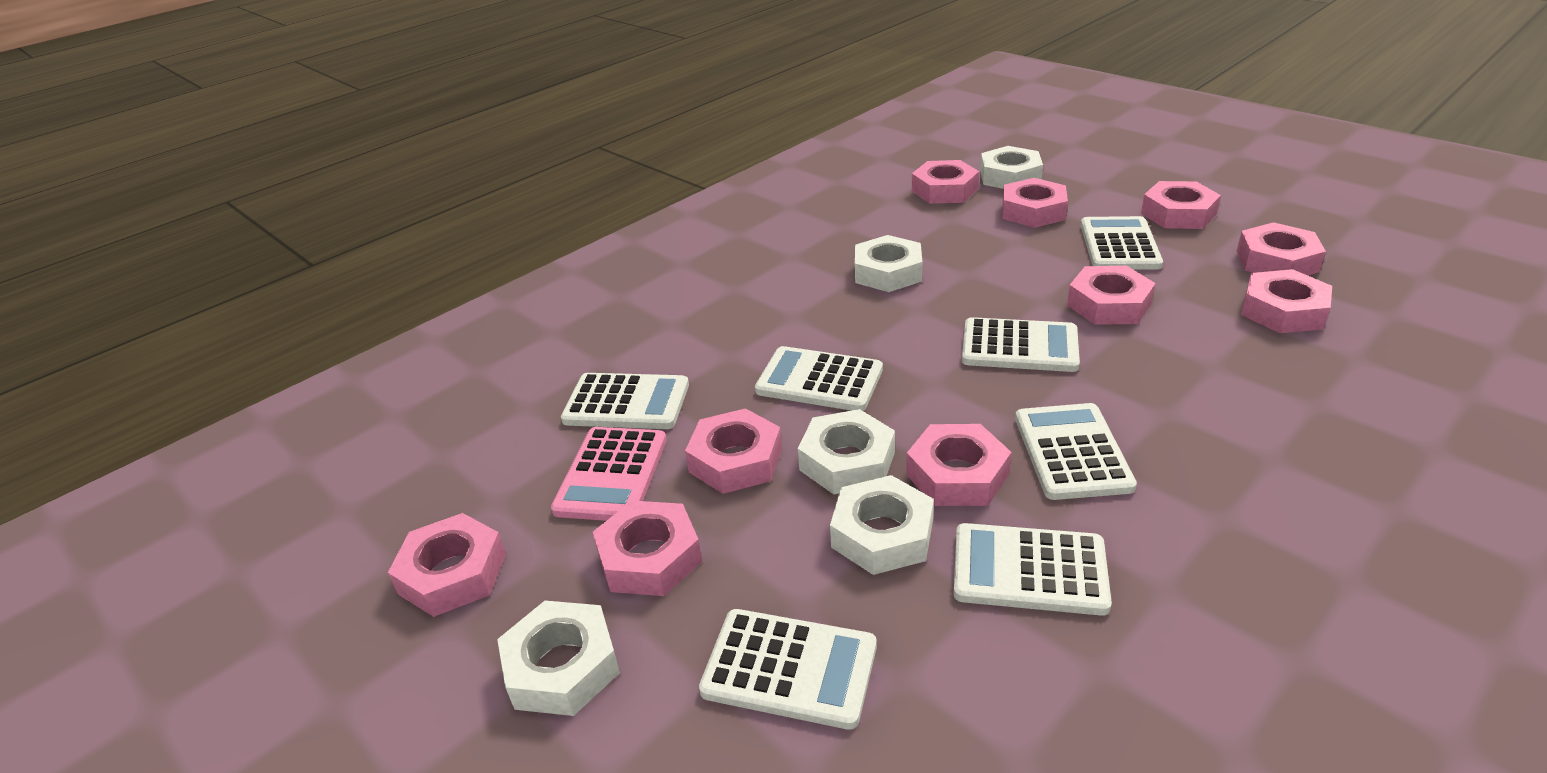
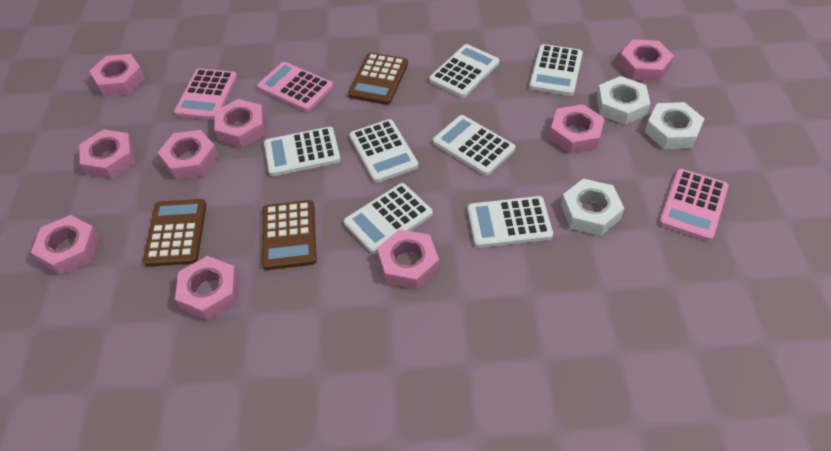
brown calculator: 0 -> 3
pink calculator: 1 -> 3
pink nut: 10 -> 9
white nut: 5 -> 3

